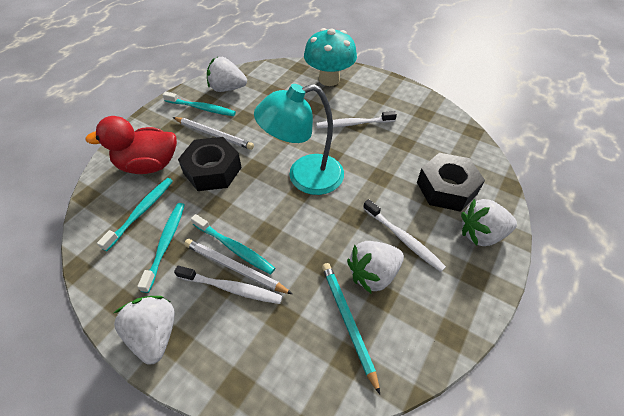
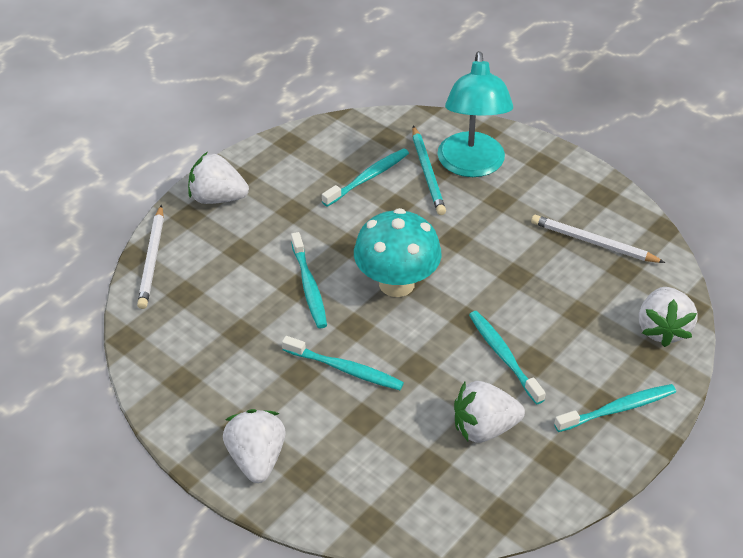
black nut: 2 -> 0
red duck: 1 -> 0
turquoise toothbrush: 4 -> 5
white toothbrush: 3 -> 0

